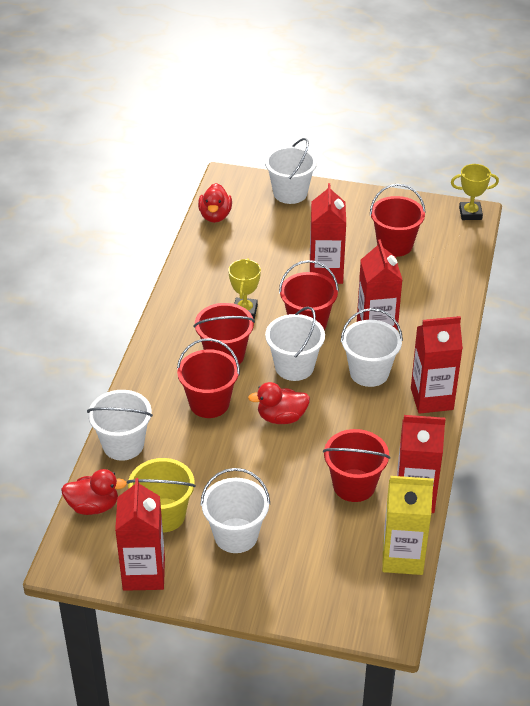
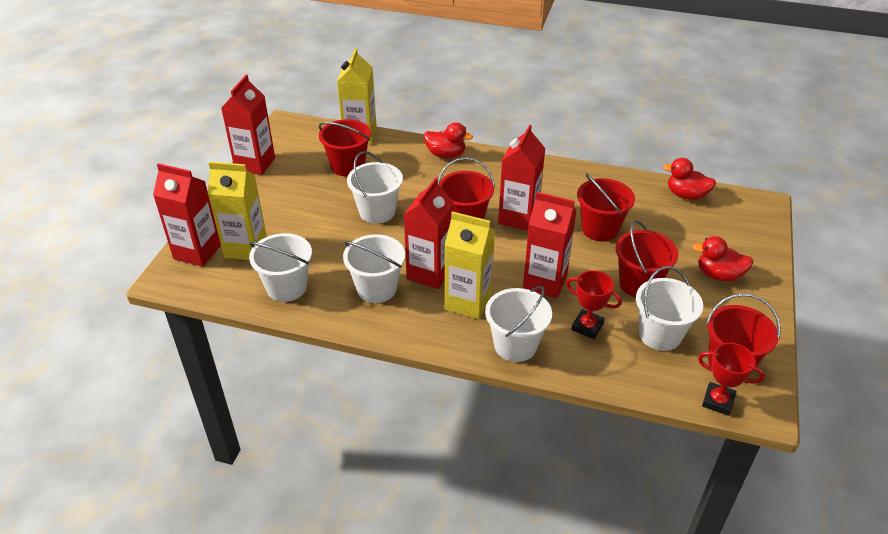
red trophy: 0 -> 2
yellow bucket: 1 -> 0
yellow carton: 1 -> 3
yellow trophy: 2 -> 0

